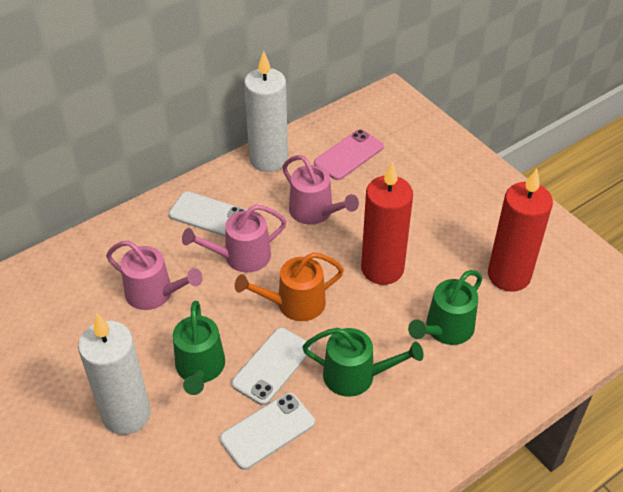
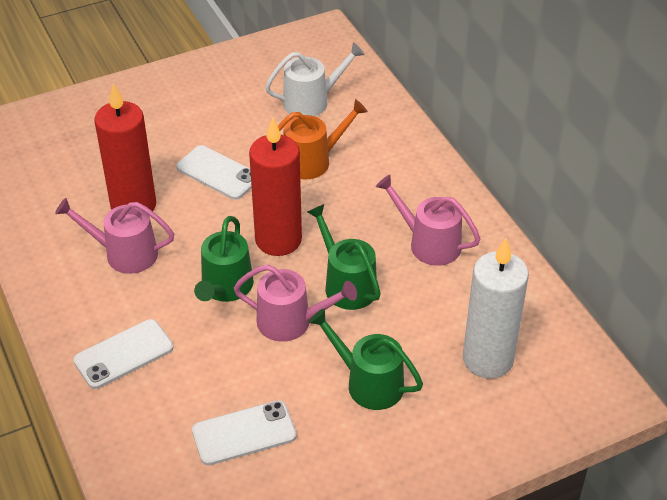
pink phone: 1 -> 0
white candle: 2 -> 1
white watering can: 0 -> 1

